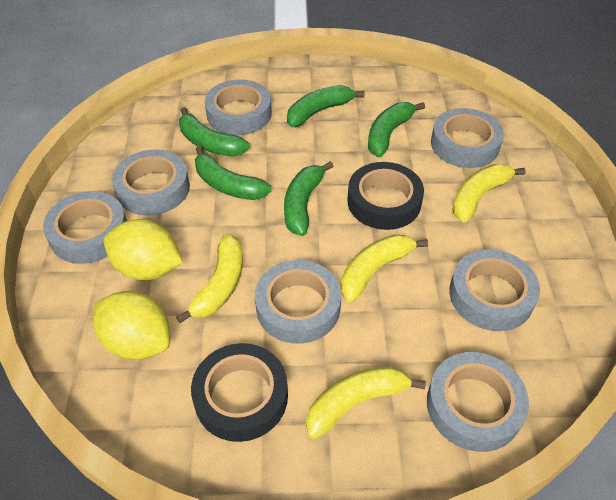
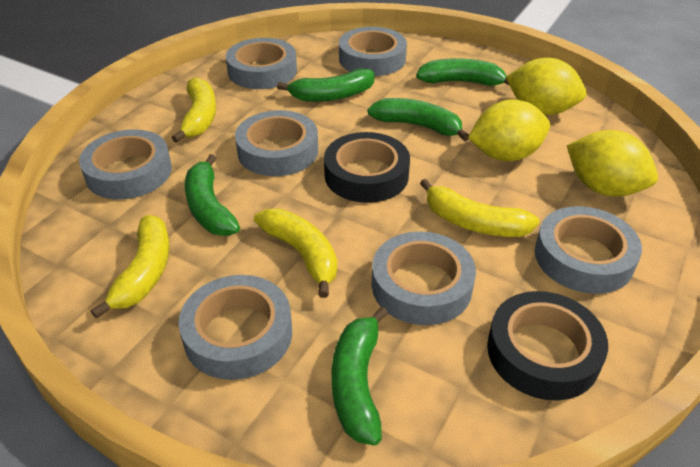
yellow lemon: 2 -> 3

